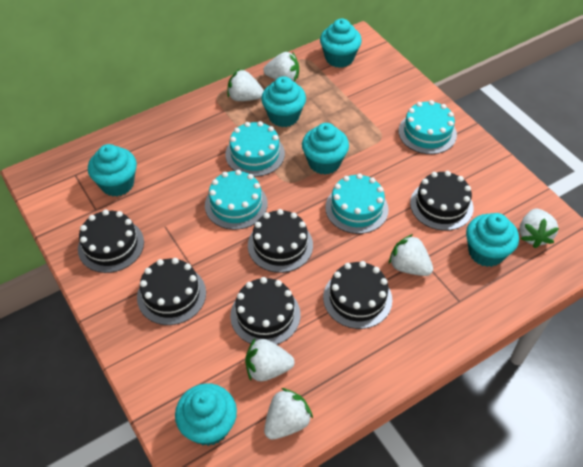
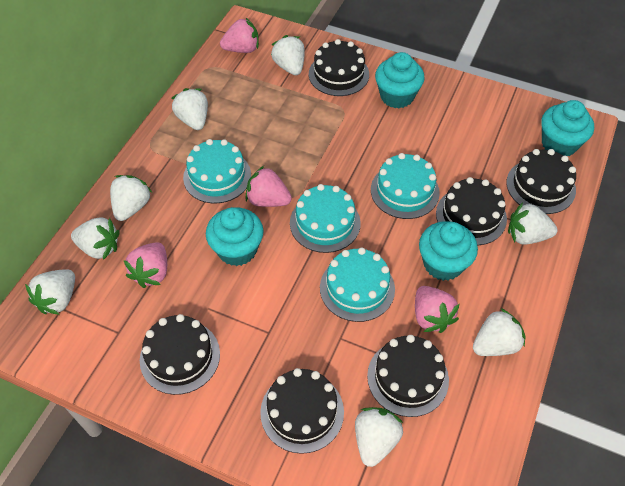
pink strawberry: 0 -> 4
turquoise cupcake: 6 -> 4
white strawberry: 6 -> 8

